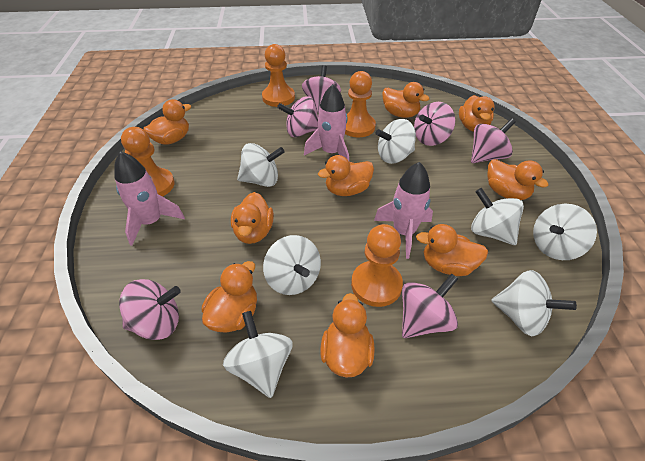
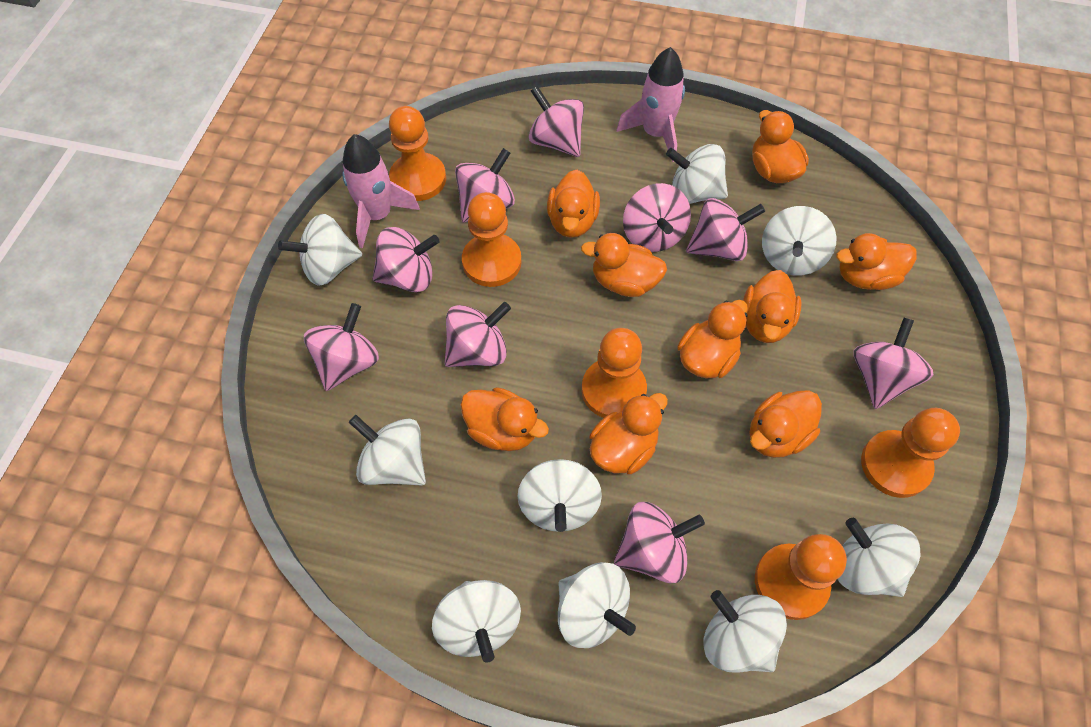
orange pawn: 4 -> 5
pink rocket: 3 -> 2
pink spinning top: 6 -> 9
white spinning top: 7 -> 9

